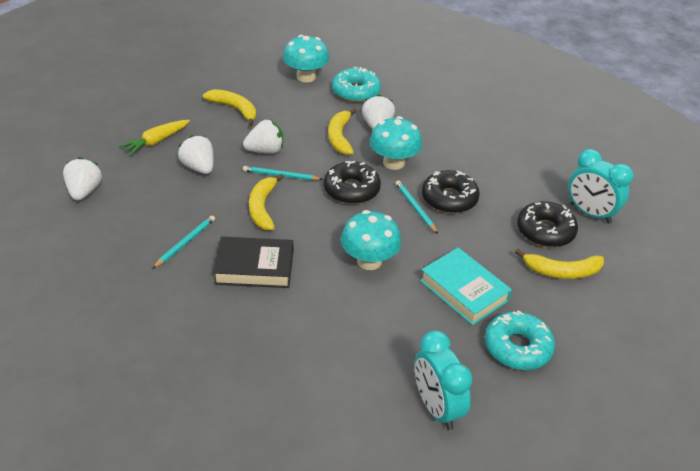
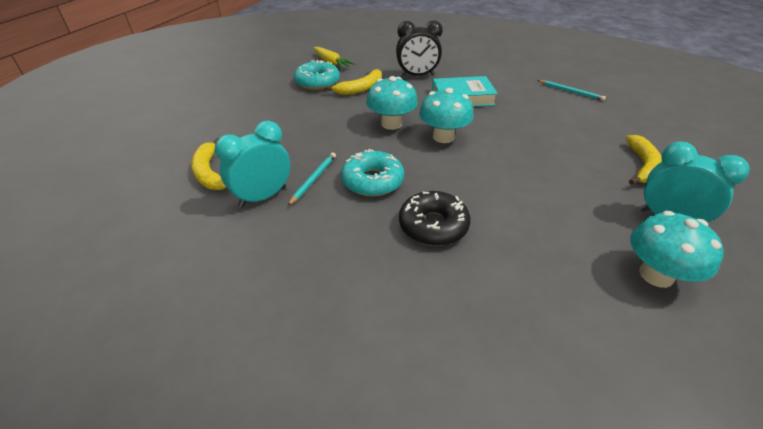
black book: 1 -> 0
black clock: 0 -> 1
black donut: 3 -> 1
turquoise pencil: 3 -> 2
white strawberry: 4 -> 0
yellow banana: 4 -> 3

